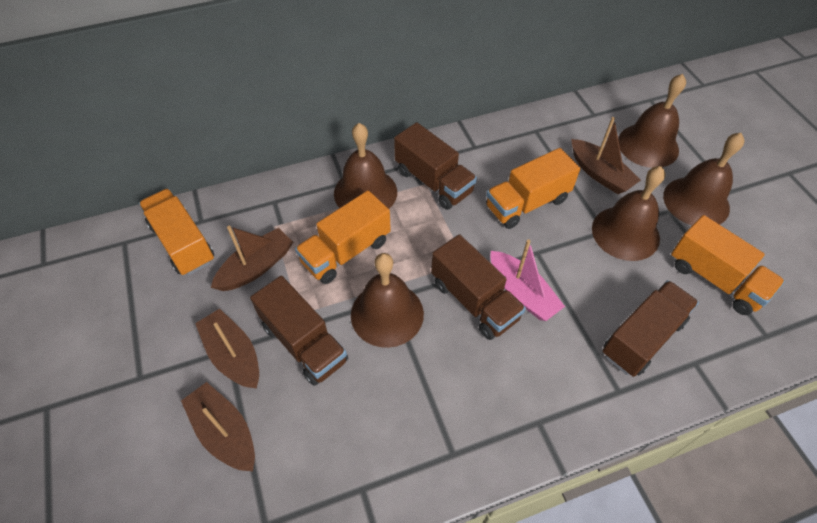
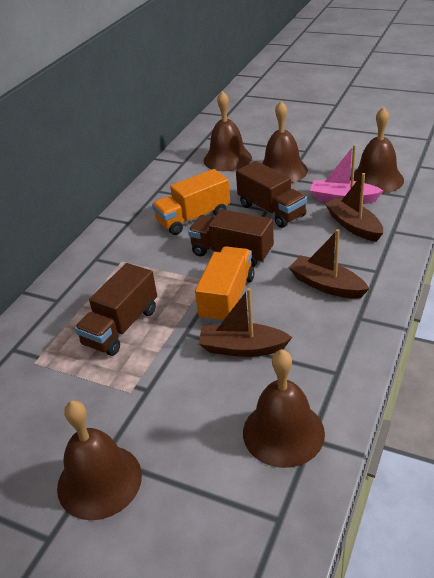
brown boat: 4 -> 3
brown truck: 4 -> 3
orange truck: 4 -> 2

